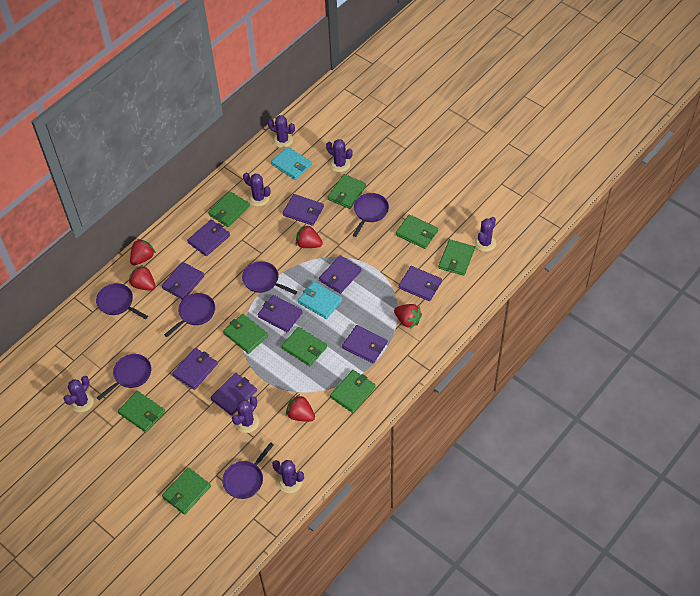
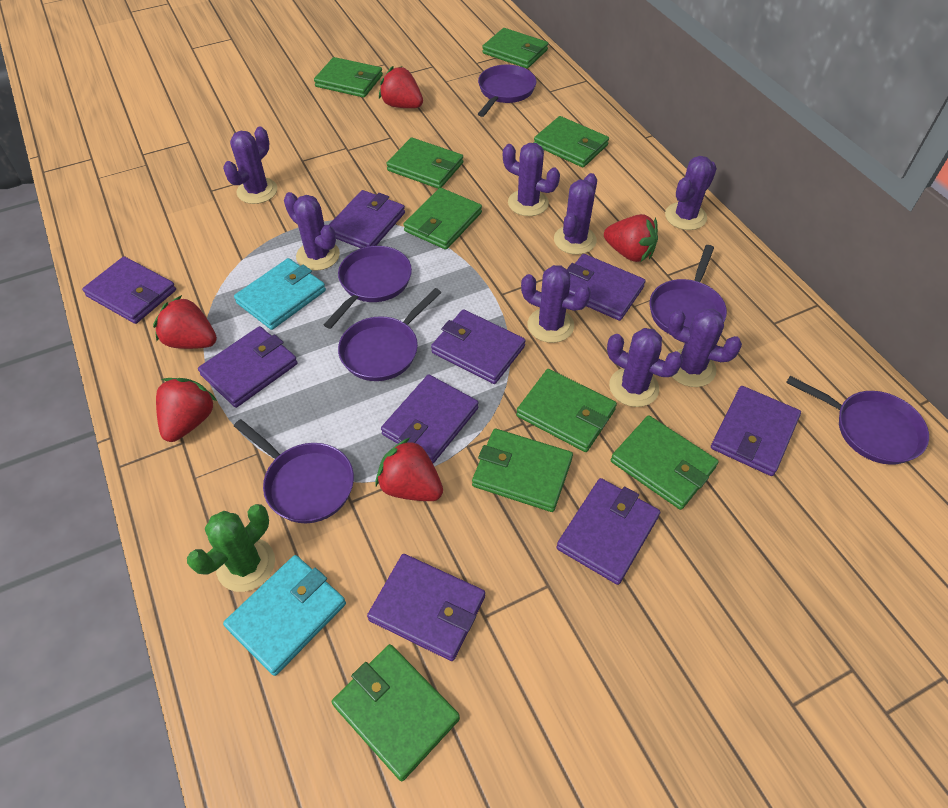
green cactus: 0 -> 1
purple cactus: 7 -> 8

